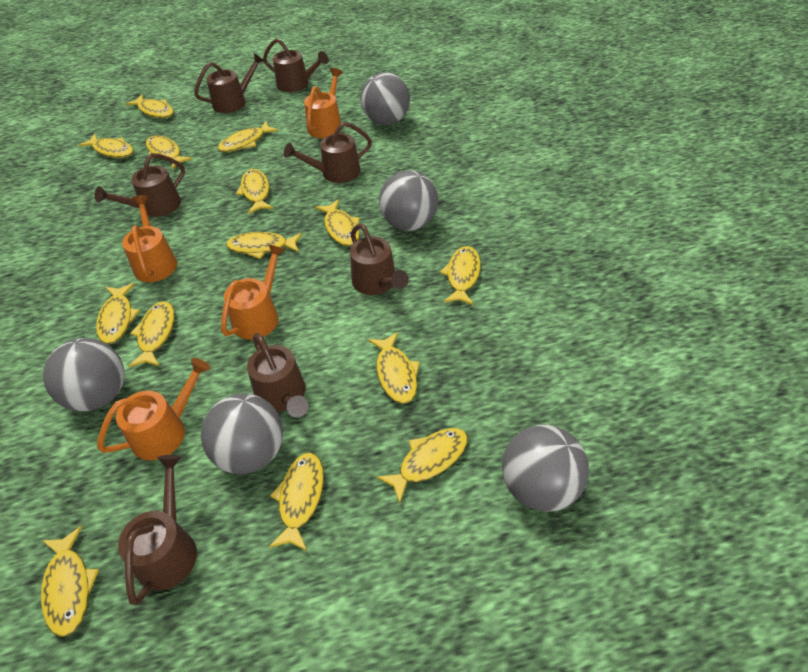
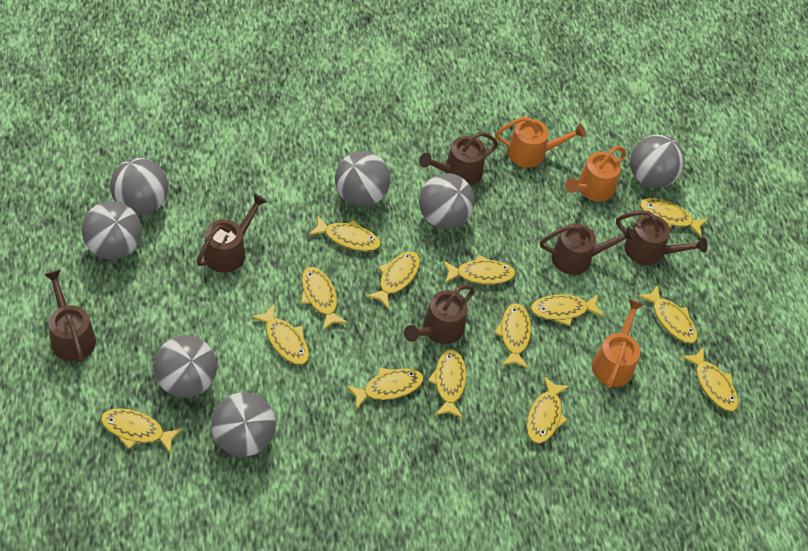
brown watering can: 7 -> 6
grey ball: 5 -> 7
orange watering can: 4 -> 3

